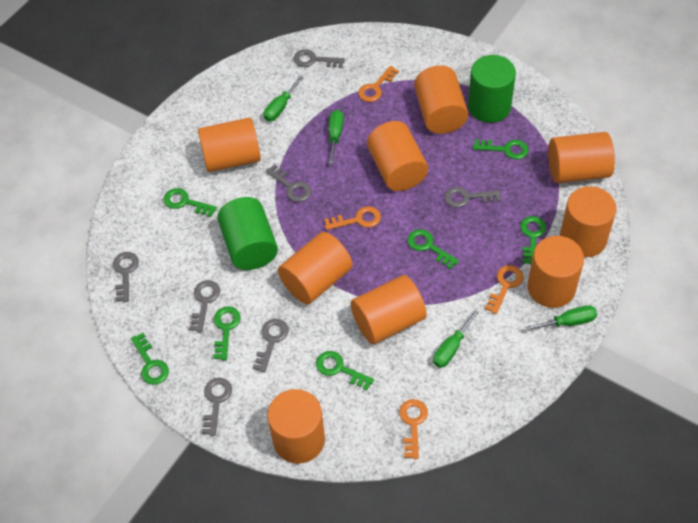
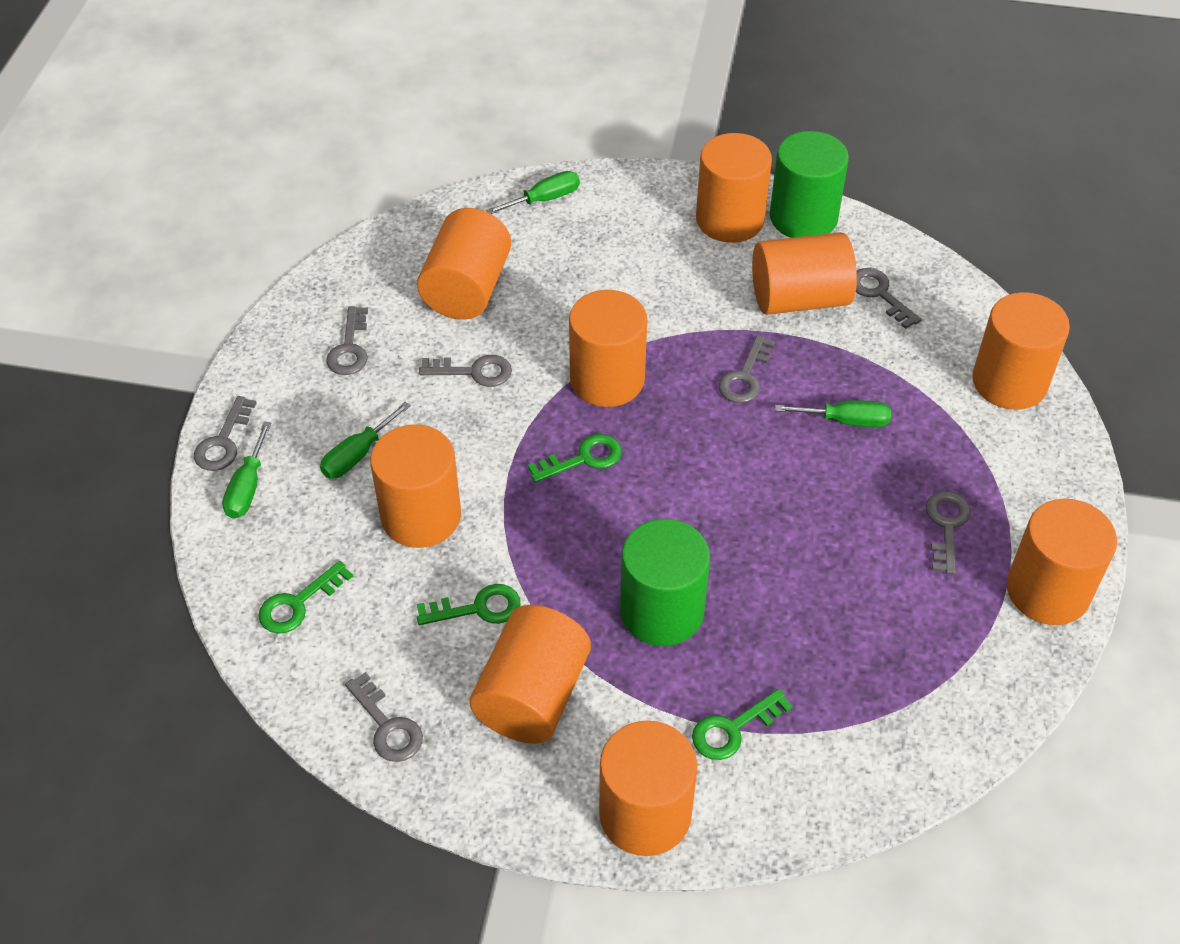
green key: 7 -> 4
orange key: 4 -> 0

